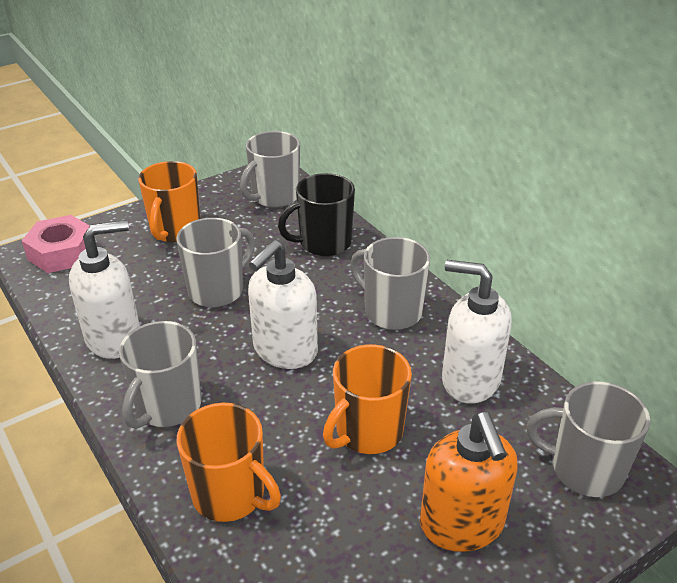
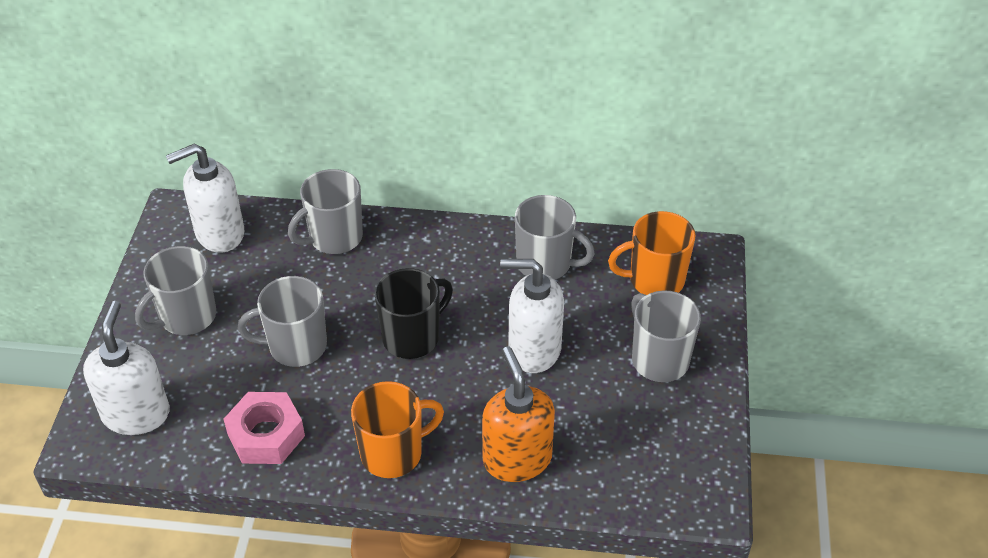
orange mug: 3 -> 2

